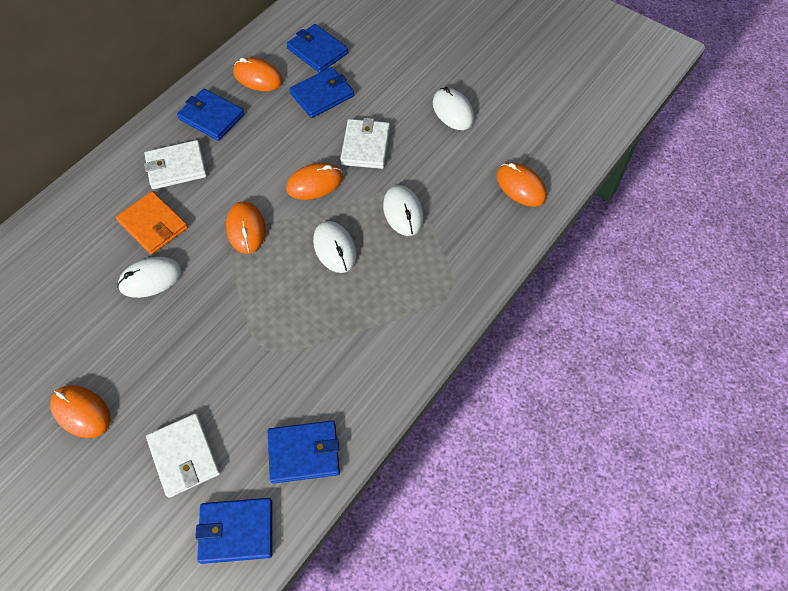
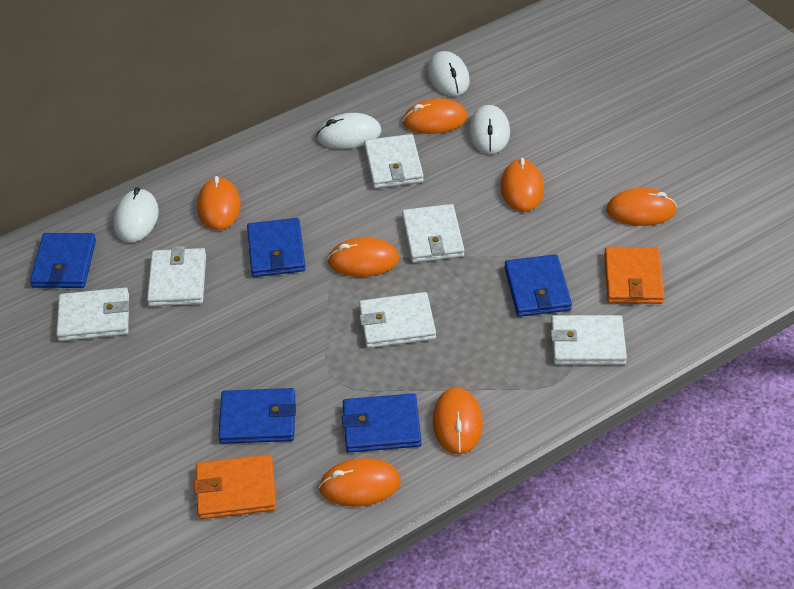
orange mouse: 5 -> 7
orange wallet: 1 -> 2
white wallet: 3 -> 6

